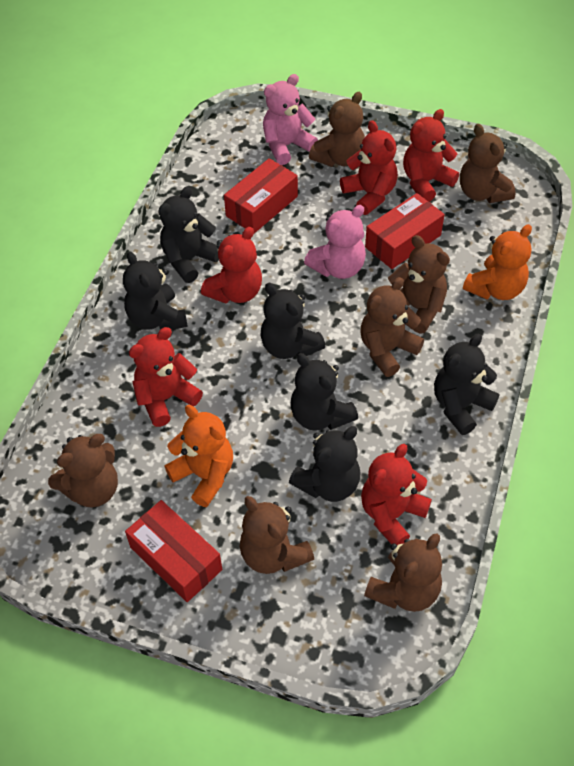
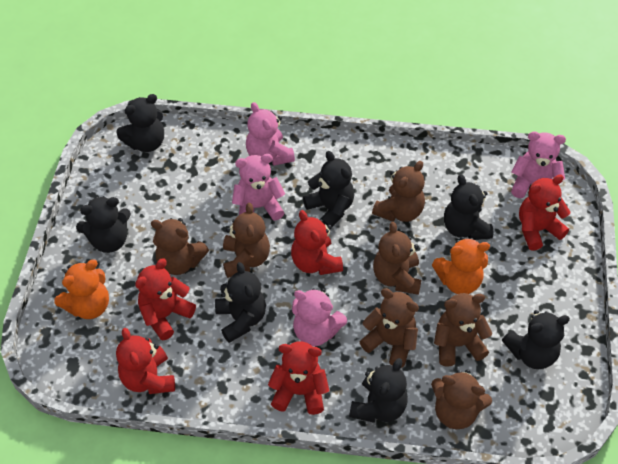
black teddy bear: 6 -> 7
pink teddy bear: 2 -> 4
red box: 3 -> 0

